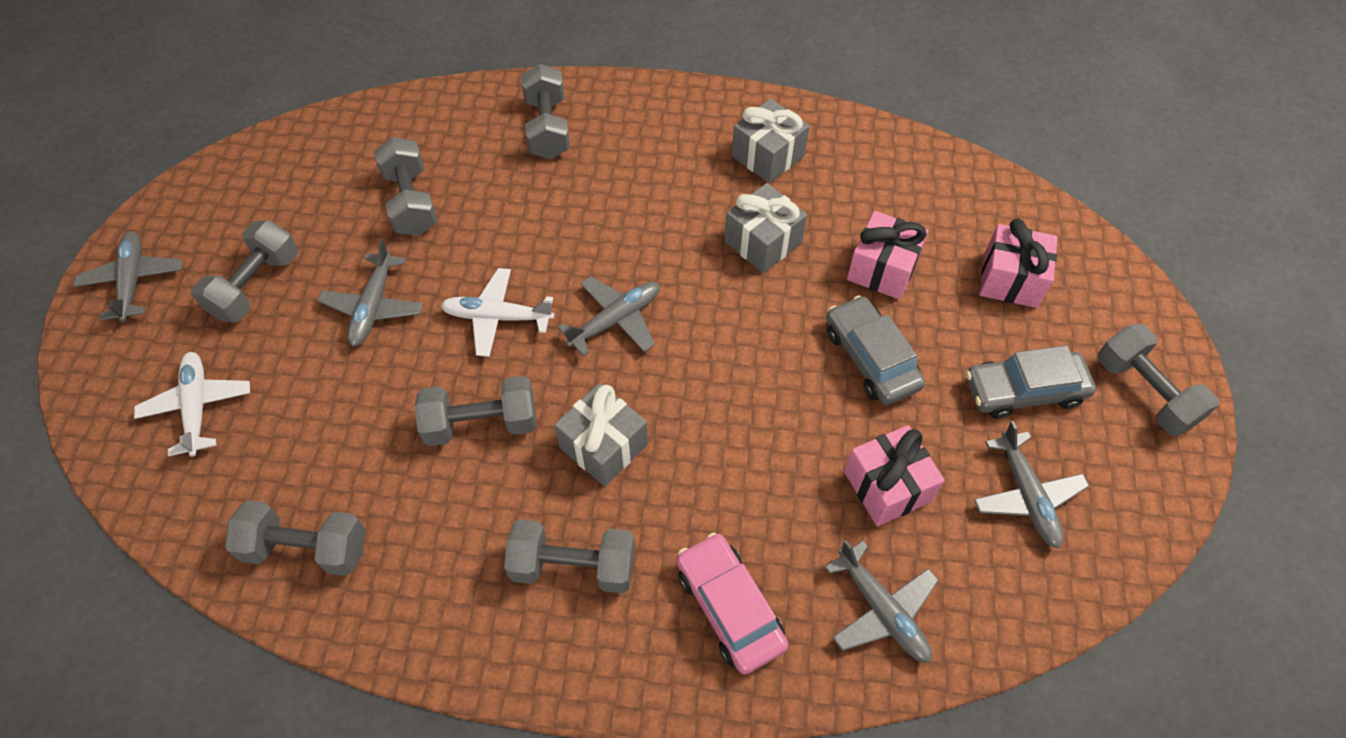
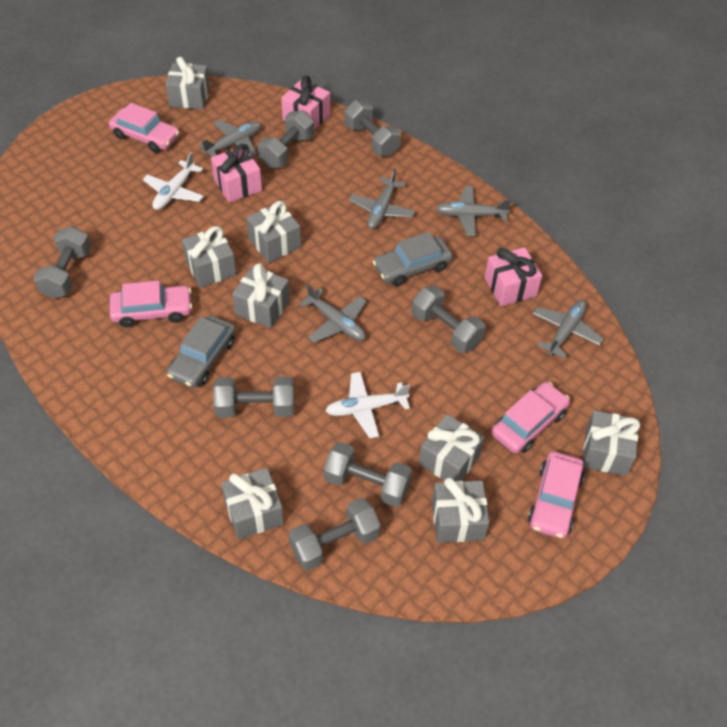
grey gift: 3 -> 8
pink car: 1 -> 4

